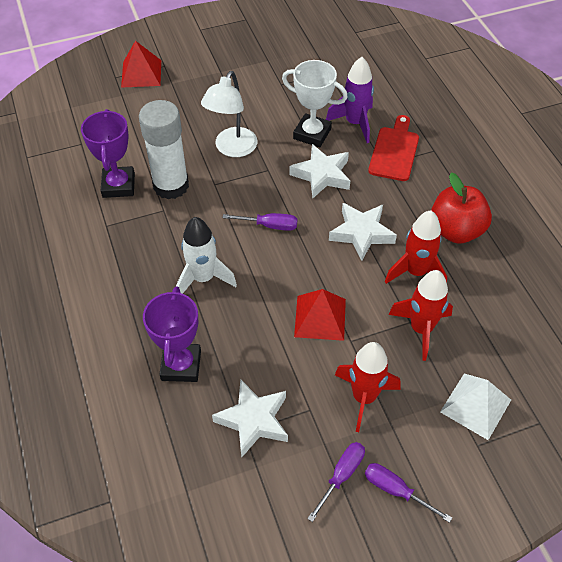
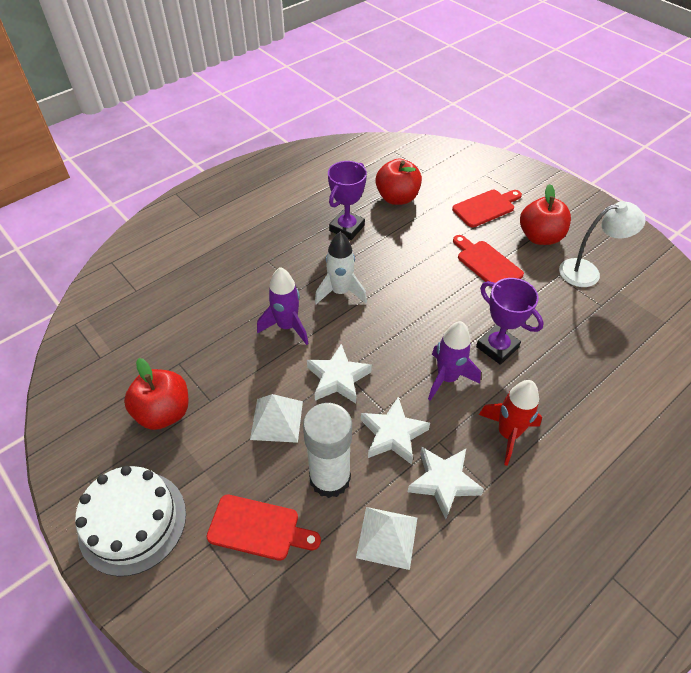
purple rocket: 1 -> 2
purple screwdriver: 3 -> 0
red apple: 1 -> 3
red cutting board: 1 -> 3
red pyramid: 2 -> 0
red rocket: 3 -> 1
white cake: 0 -> 1
white pyramid: 1 -> 2
white trophy: 1 -> 0

